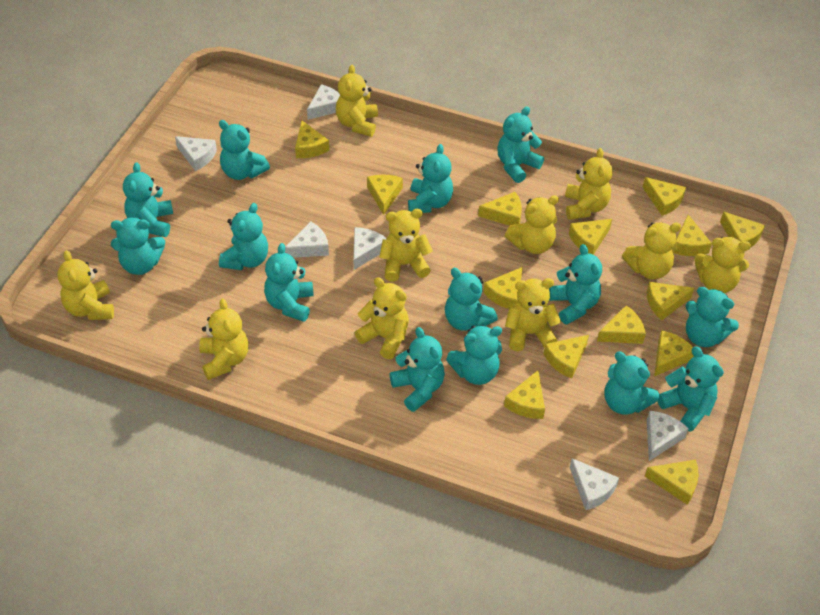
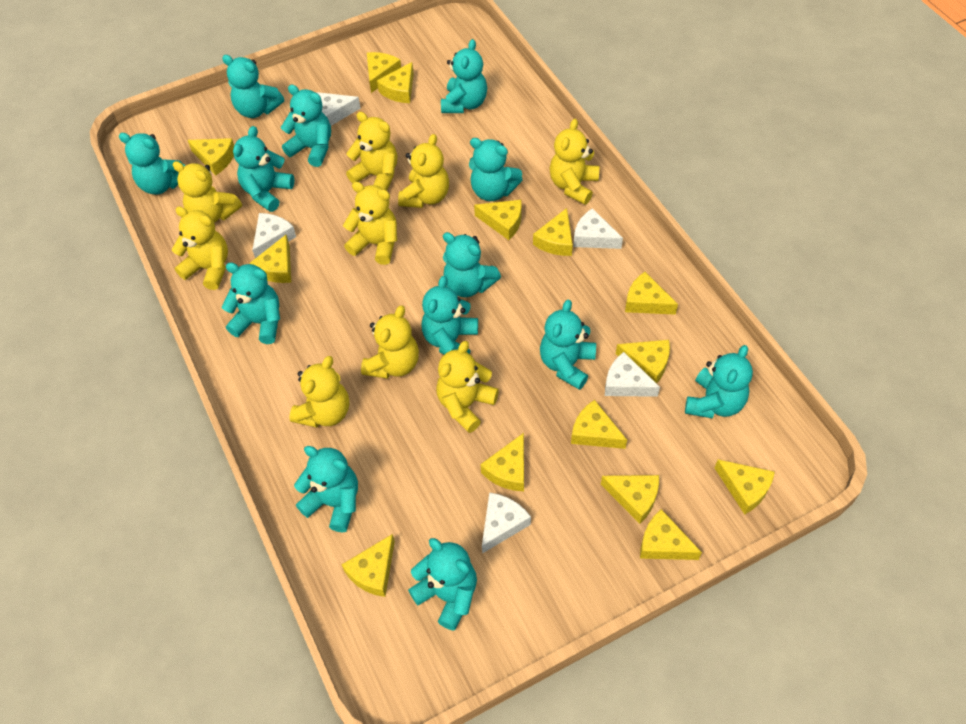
turquoise teddy bear: 14 -> 13
white cheese: 6 -> 5
yellow teddy bear: 10 -> 9

